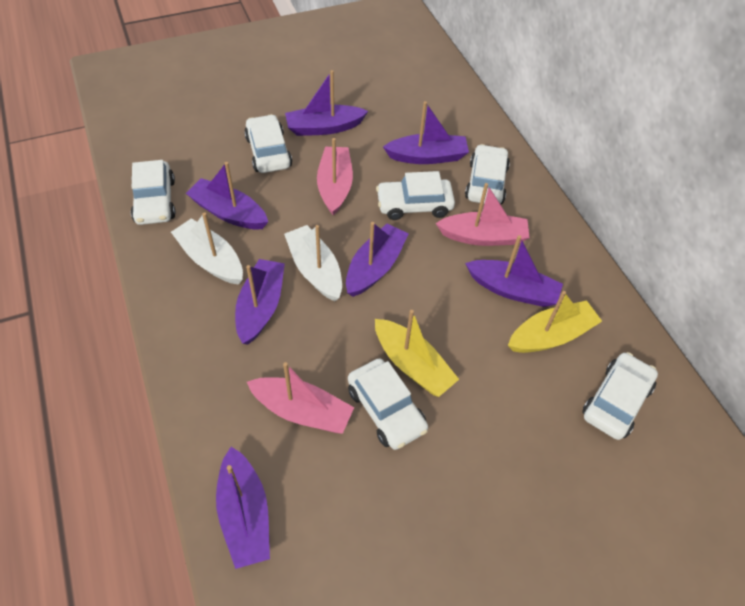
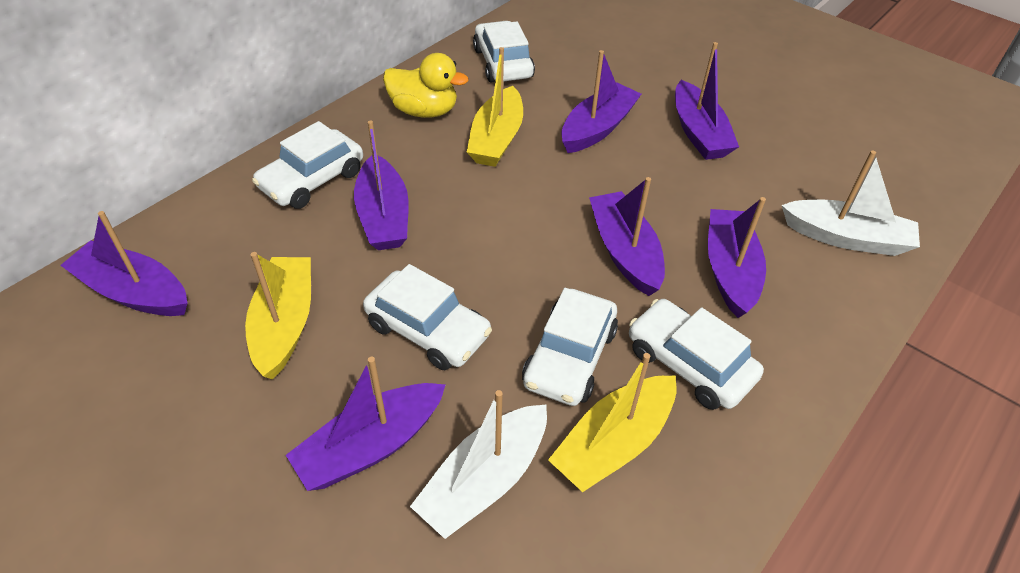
pink boat: 3 -> 0
white car: 6 -> 5
yellow boat: 2 -> 3
yellow duck: 0 -> 1

